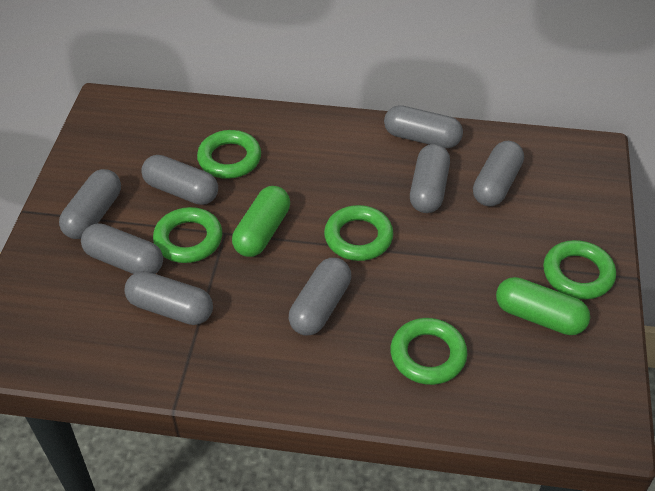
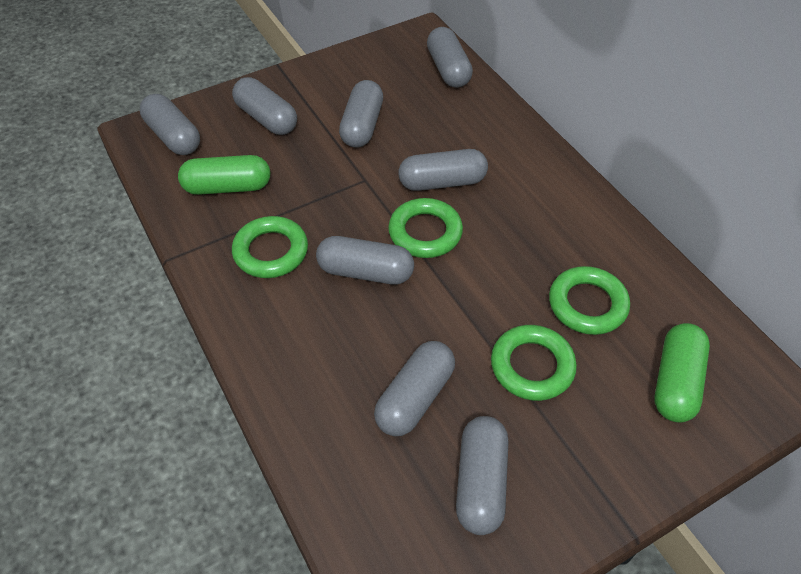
green ring: 5 -> 4

